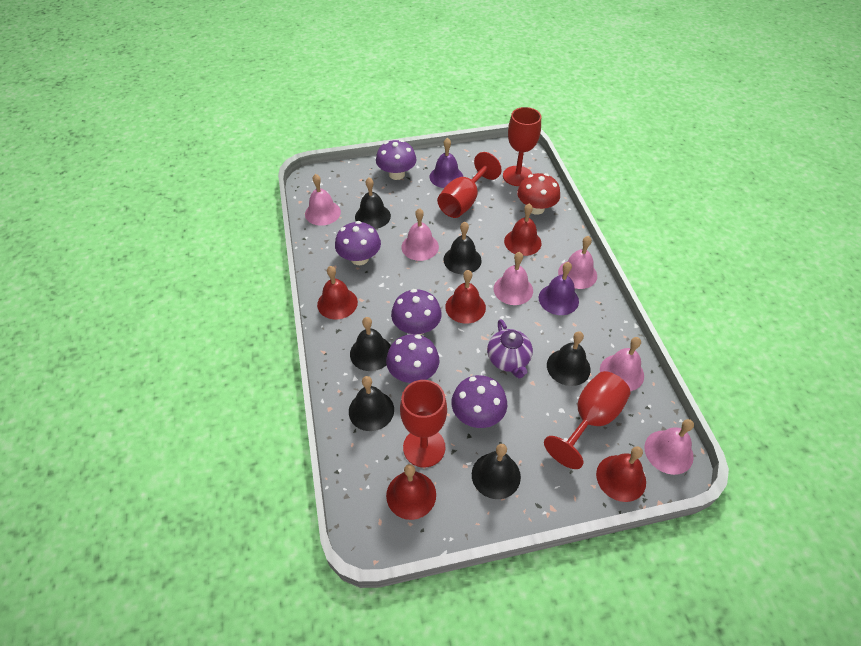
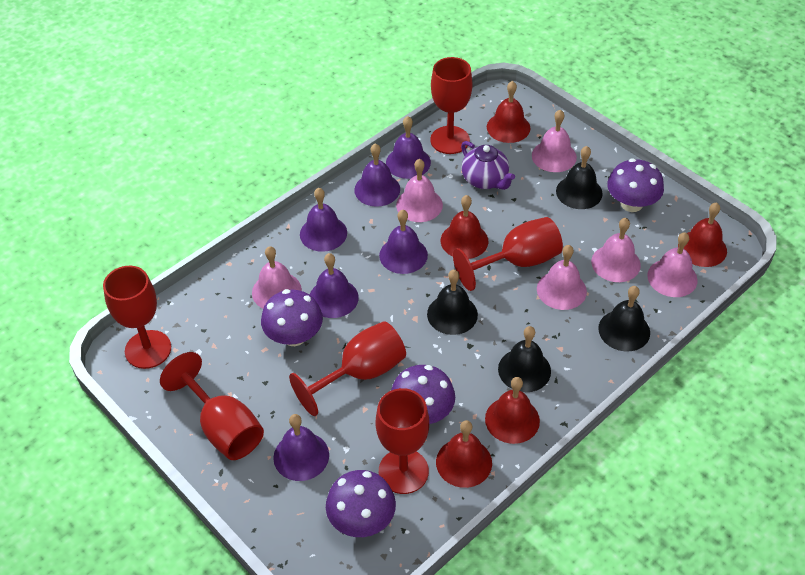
black bell: 6 -> 4
purple bell: 2 -> 6
purple mushroom: 5 -> 4
red goblet: 4 -> 6
red mushroom: 1 -> 0

